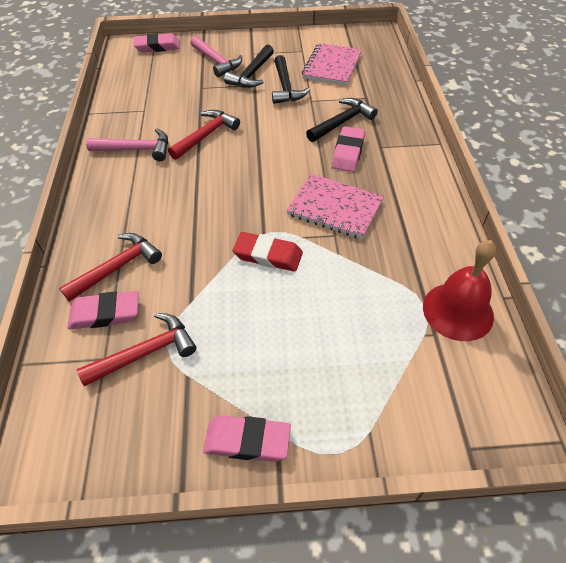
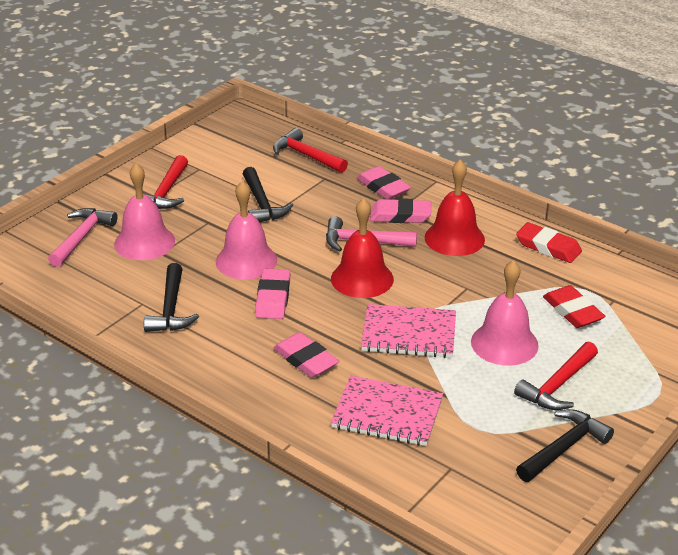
pink bell: 0 -> 3
red bell: 1 -> 2
red eraser: 1 -> 2

